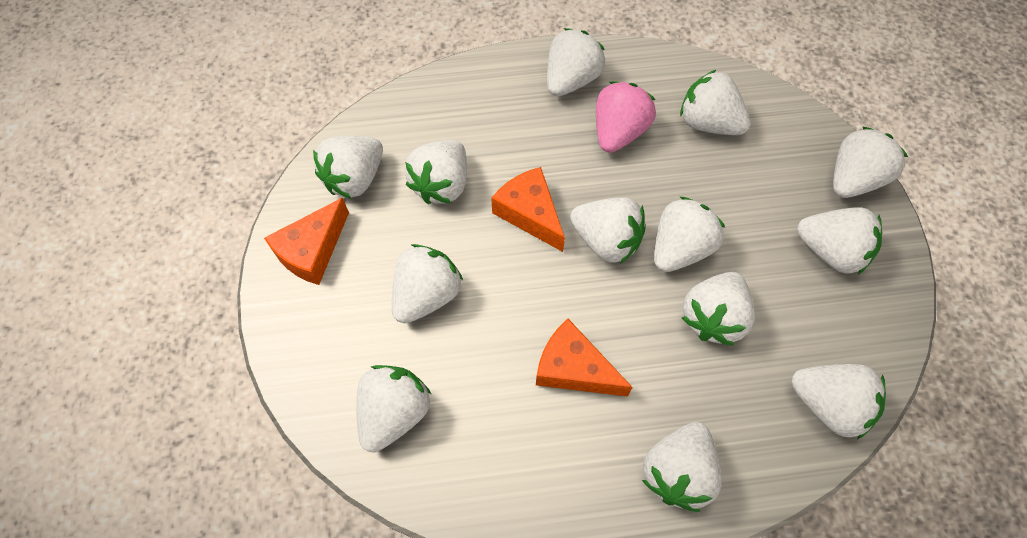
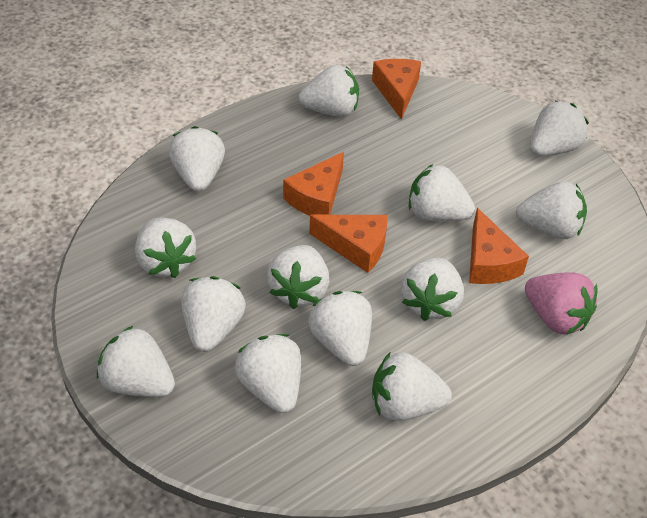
orange cheese: 3 -> 4

